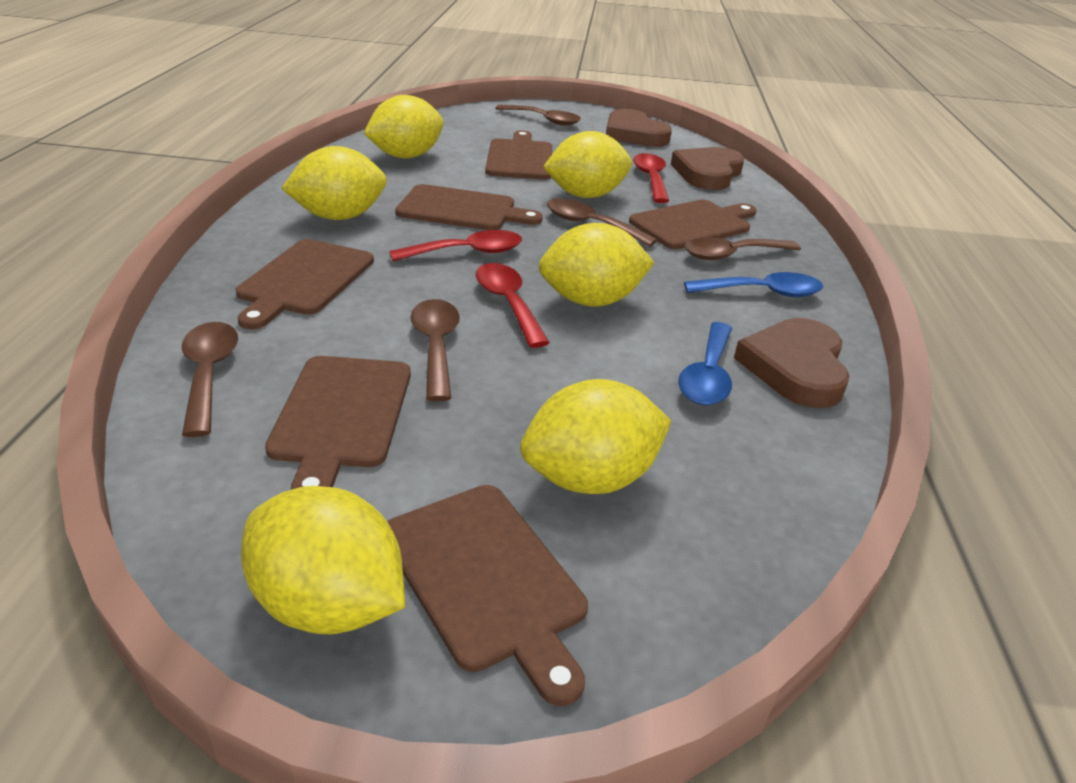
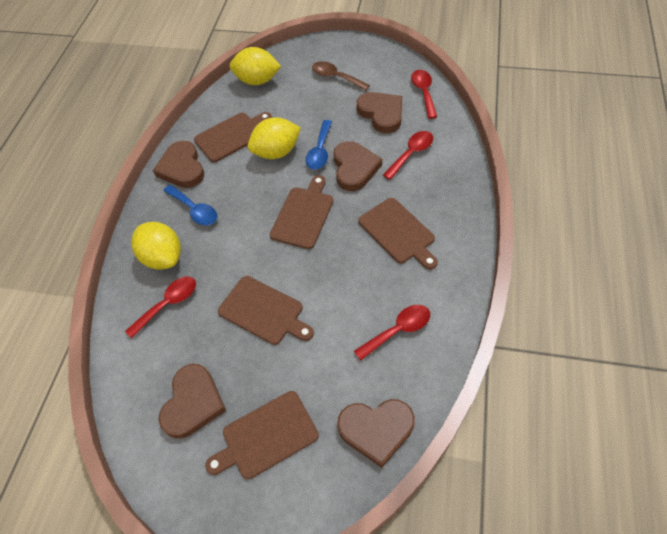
brown cutting board: 6 -> 5
brown heart: 3 -> 5
brown spoon: 5 -> 1
red spoon: 3 -> 4
yellow lemon: 6 -> 3

